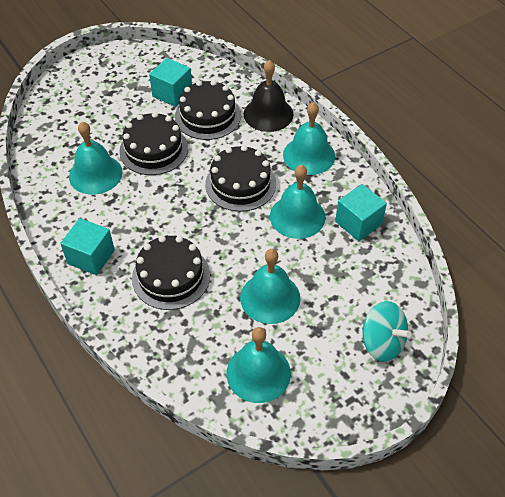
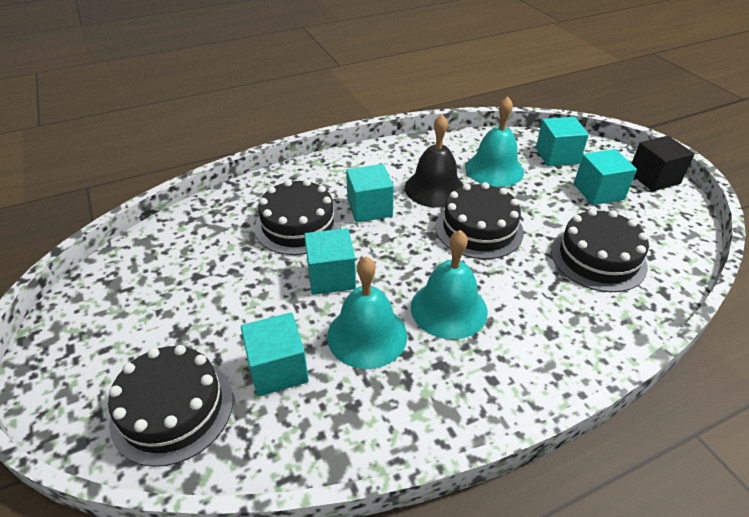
black cube: 0 -> 1
turquoise bell: 5 -> 3
turquoise cube: 3 -> 5
turquoise spinning top: 1 -> 0

